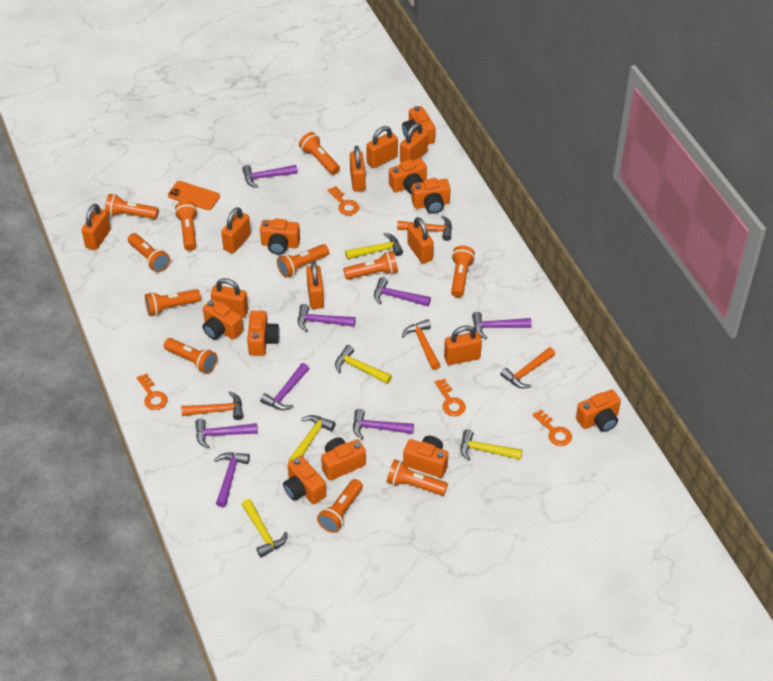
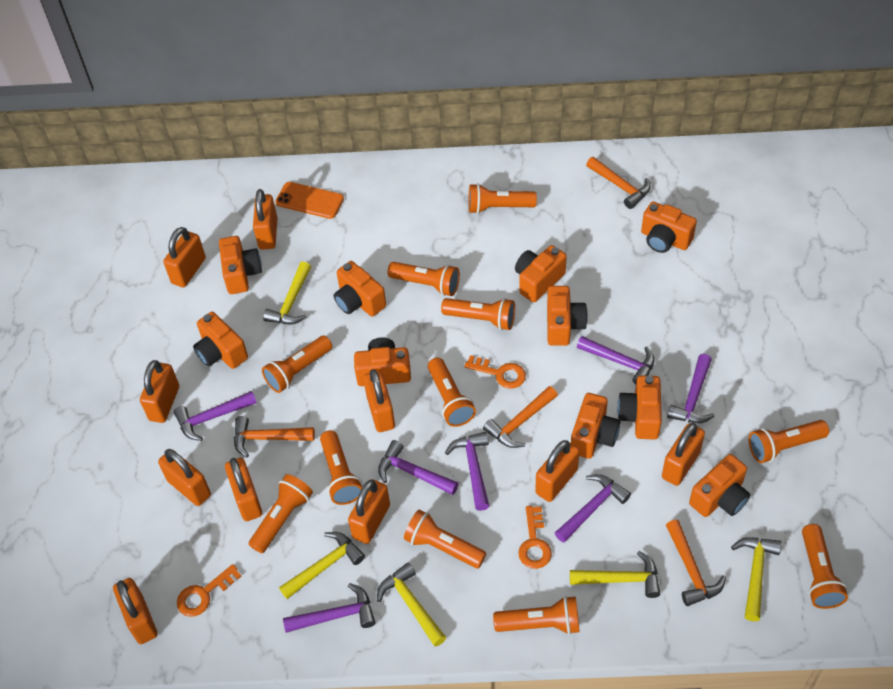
orange key: 4 -> 3
orange padlock: 9 -> 10
purple hammer: 8 -> 7

